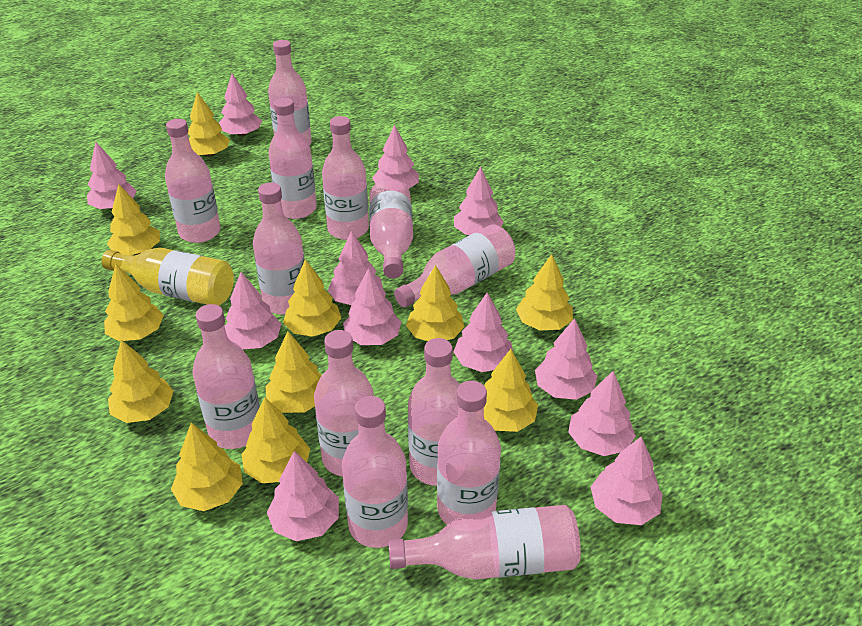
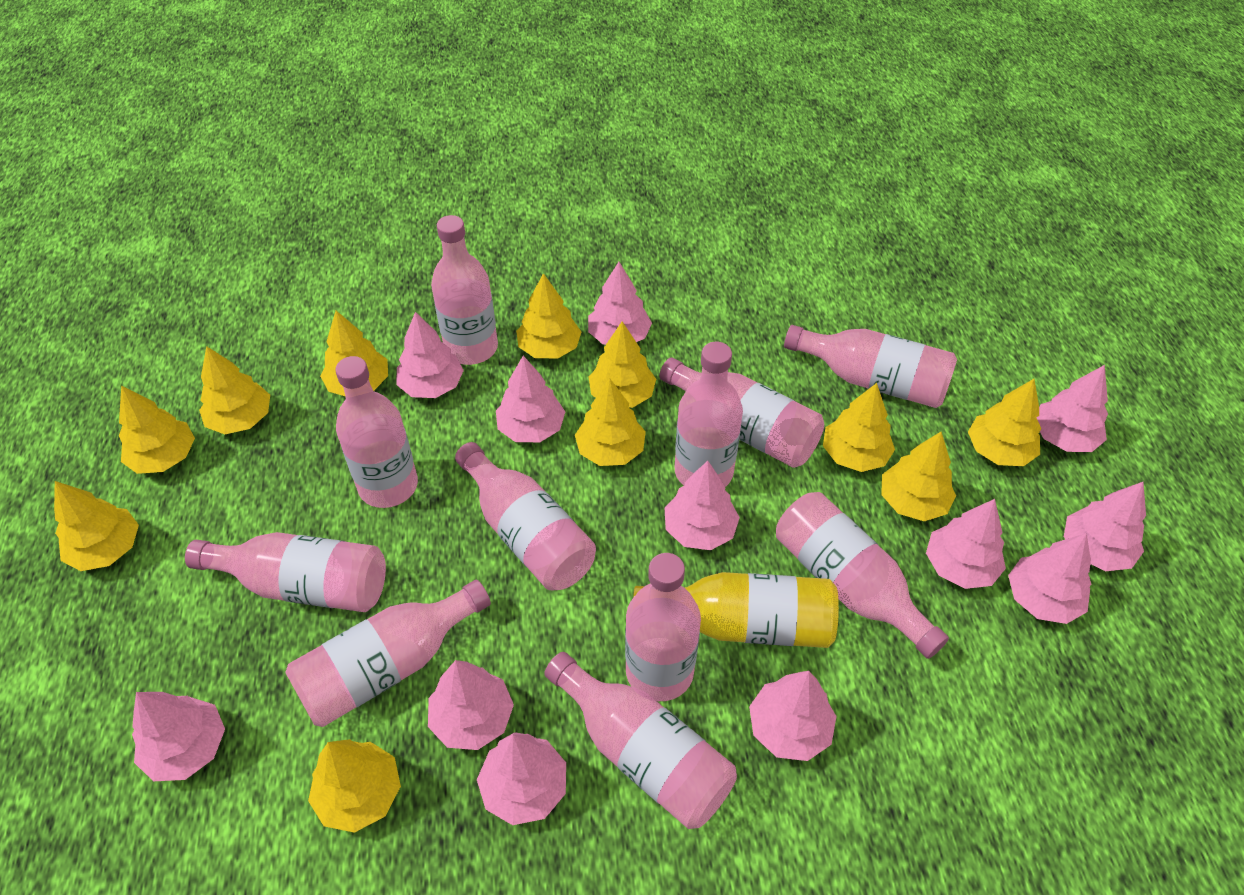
pink bottle: 13 -> 11

